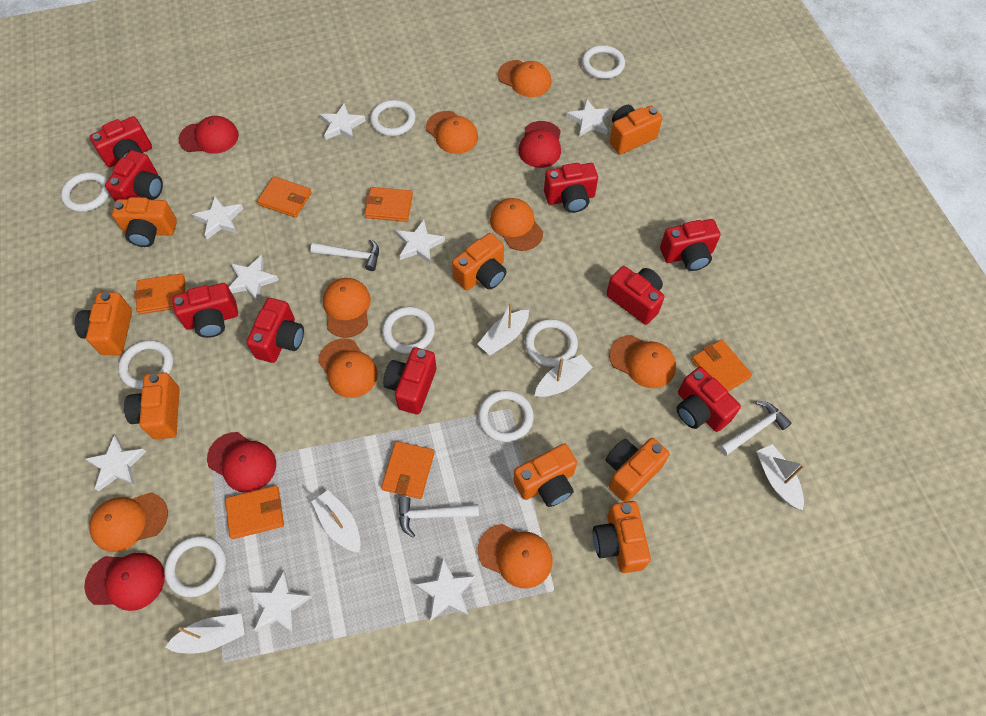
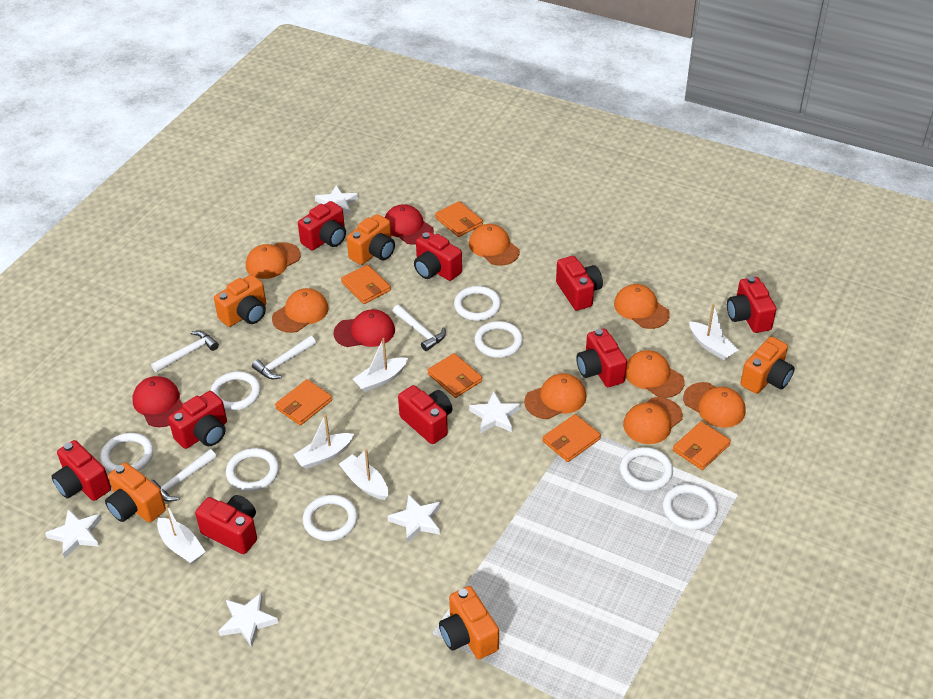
orange camera: 8 -> 5
red cap: 4 -> 3
white hammer: 3 -> 4
white star: 8 -> 5

